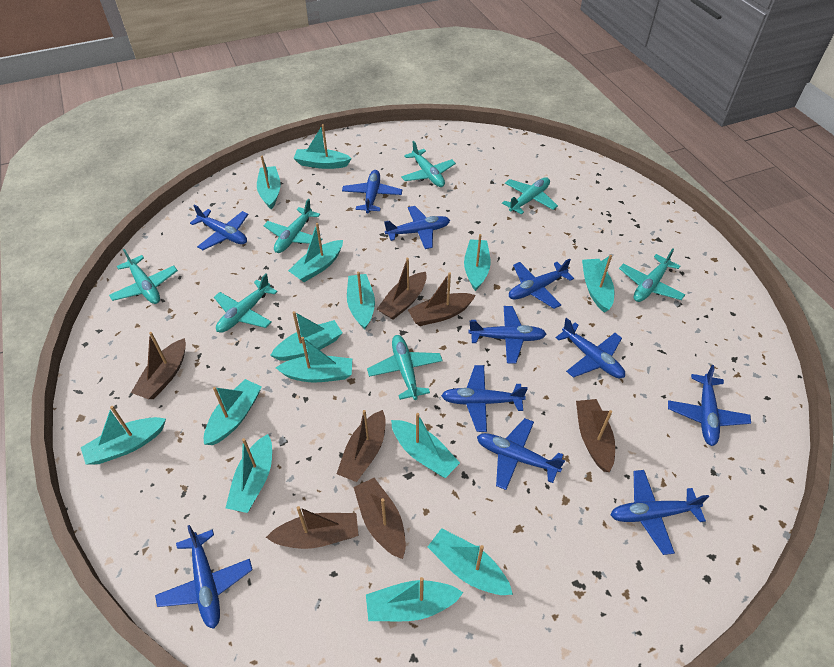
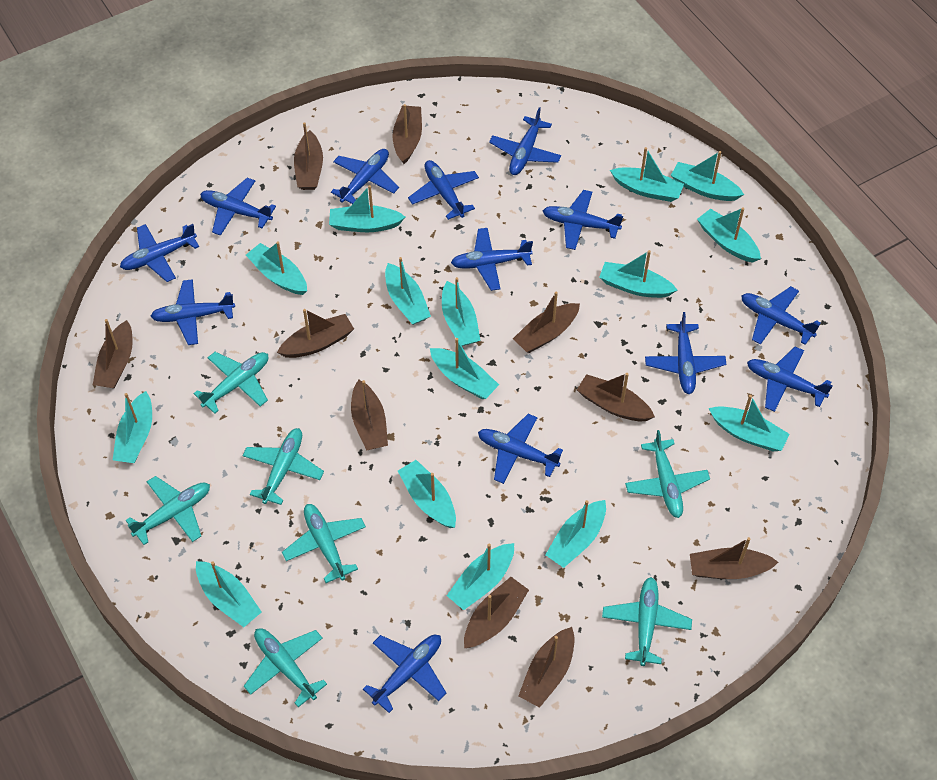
blue plane: 11 -> 13
brown boat: 7 -> 10
turquoise boat: 14 -> 15

